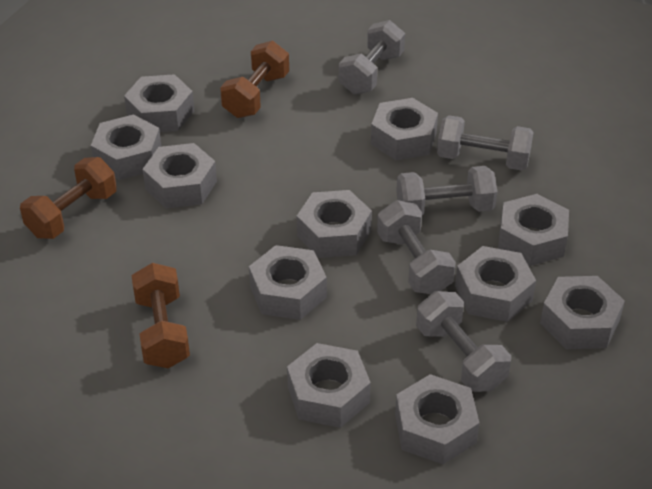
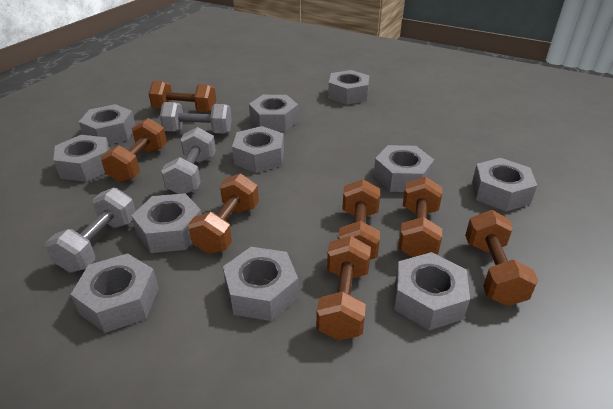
brown dumbbell: 3 -> 7
grey dumbbell: 5 -> 3

